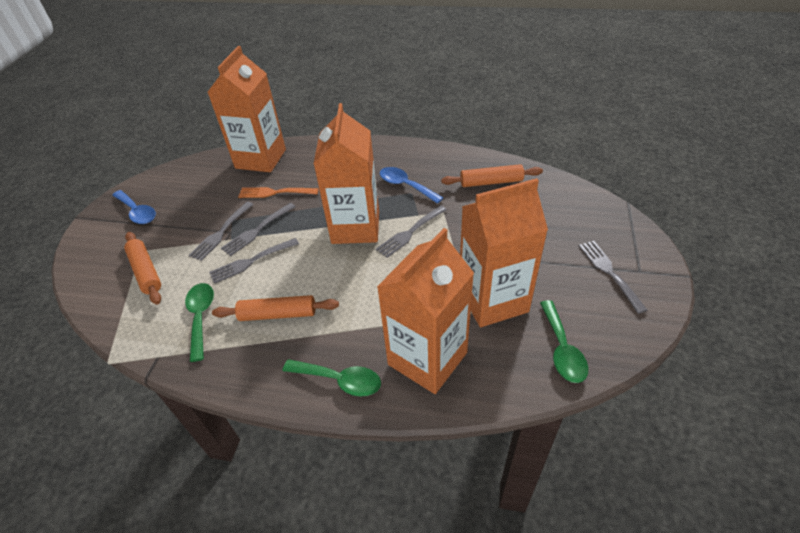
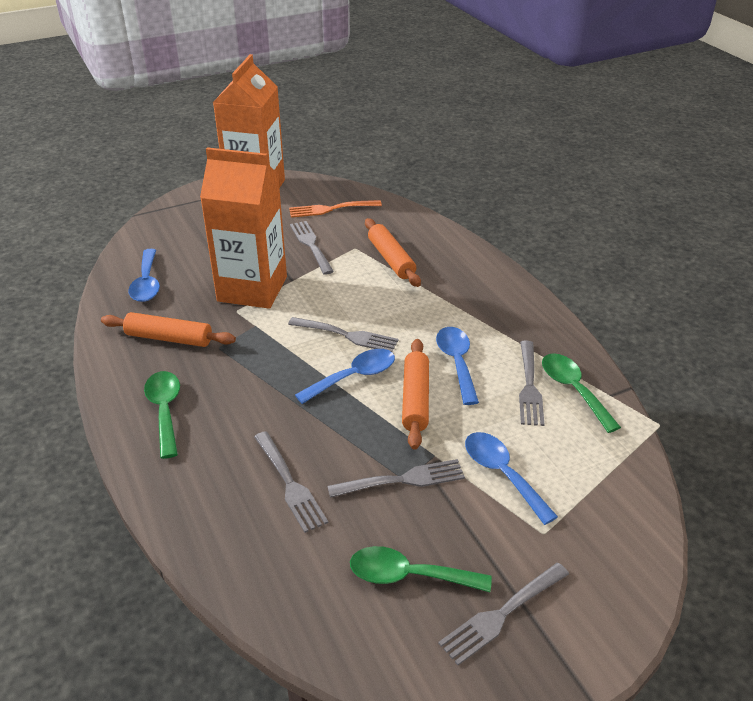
blue spoon: 2 -> 4
grey fork: 5 -> 6
orange carton: 4 -> 2

